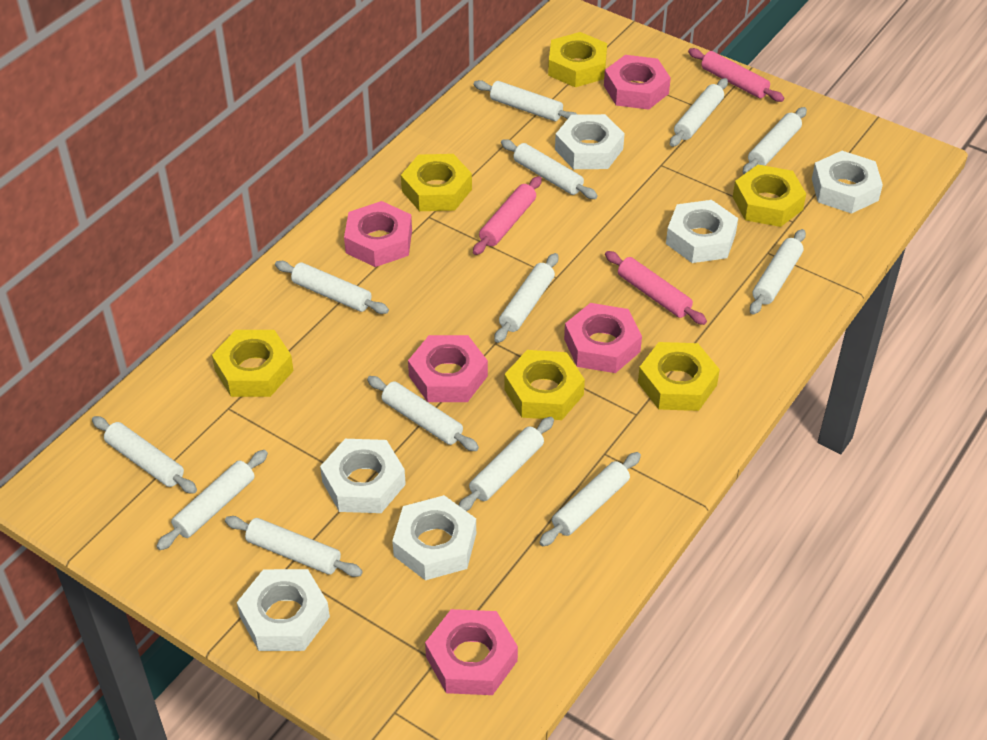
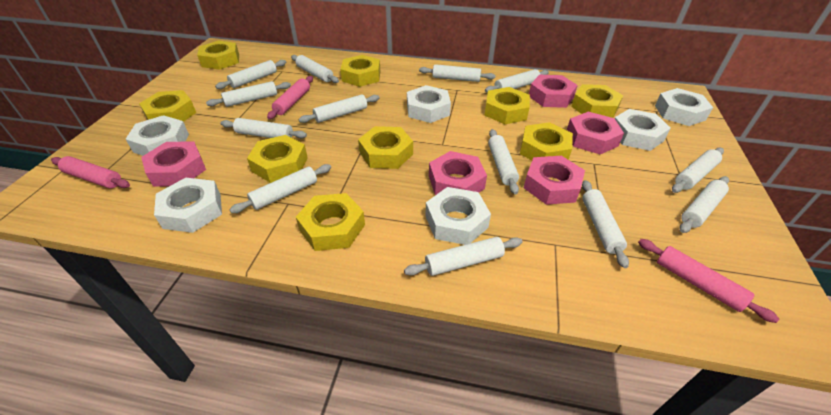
yellow nut: 6 -> 9

